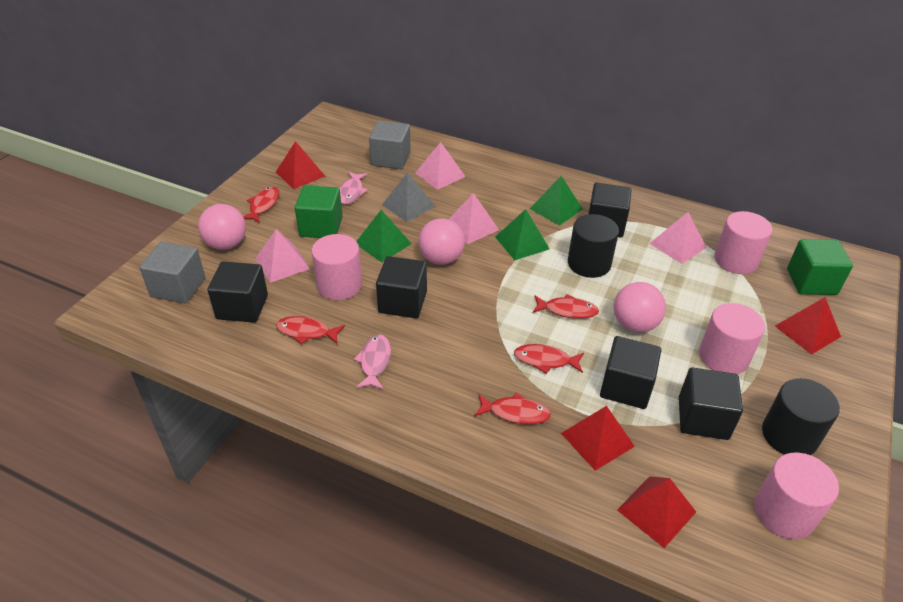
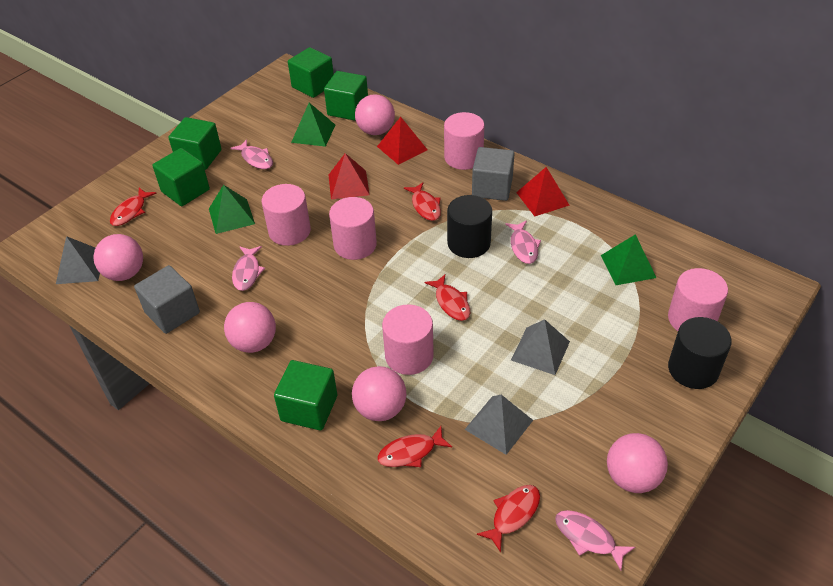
black cube: 5 -> 0
green cube: 2 -> 5
grey pyramid: 1 -> 3
pink ball: 3 -> 5
pink cylinder: 4 -> 5
pink fish: 2 -> 4
pink pyramid: 4 -> 0
red pyramid: 4 -> 3

